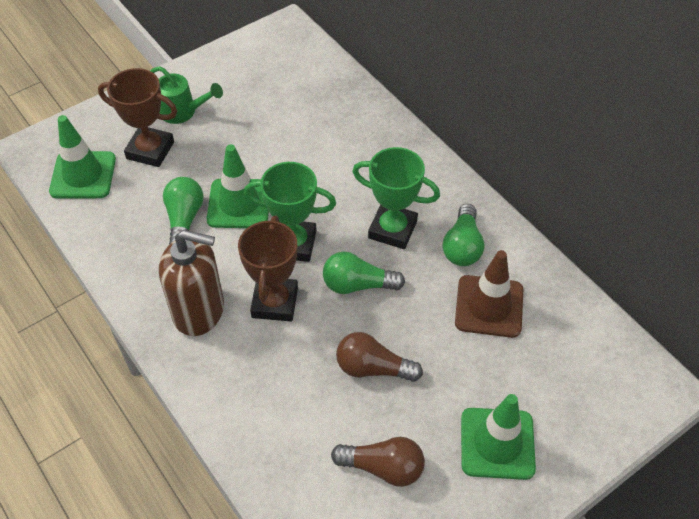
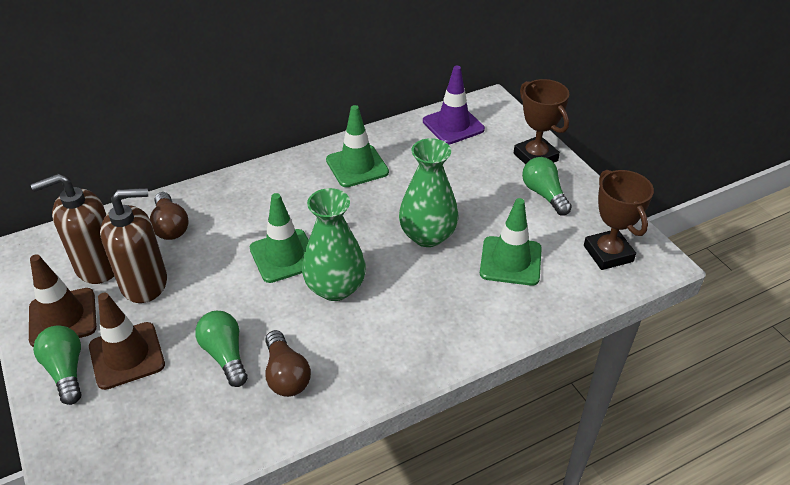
brown soap dispenser: 1 -> 2
brown traffic cone: 1 -> 2
green trophy: 2 -> 0
green vase: 0 -> 2
green watering can: 1 -> 0
purple traffic cone: 0 -> 1

